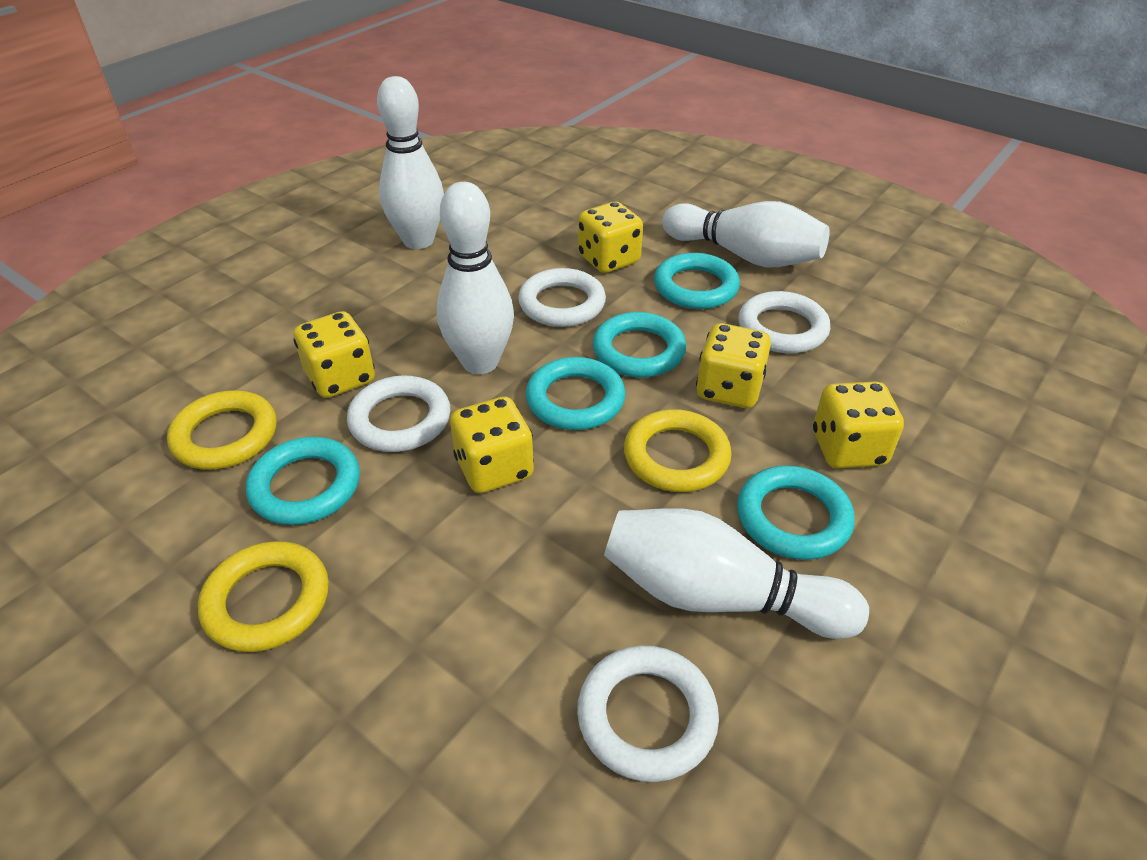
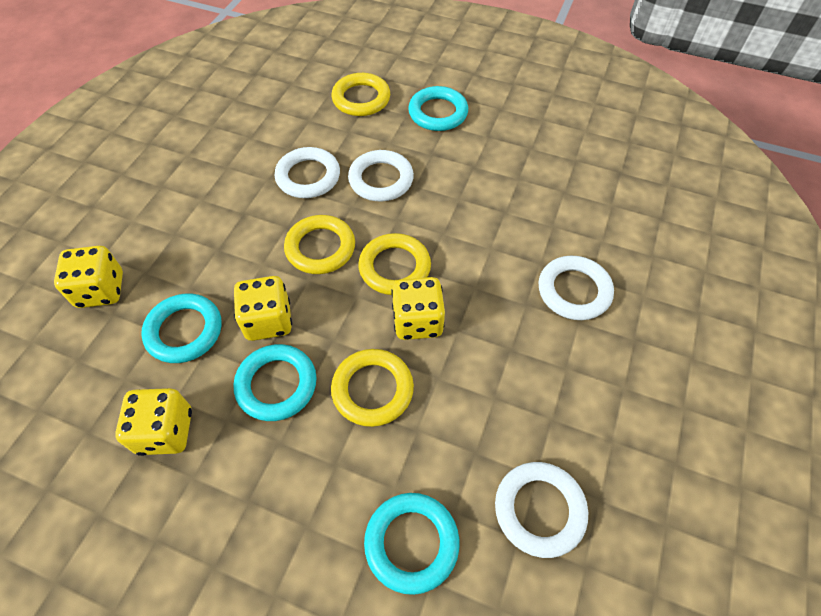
turquoise ring: 5 -> 4
white bowling pin: 4 -> 0
yellow dice: 5 -> 4
yellow ring: 3 -> 4

